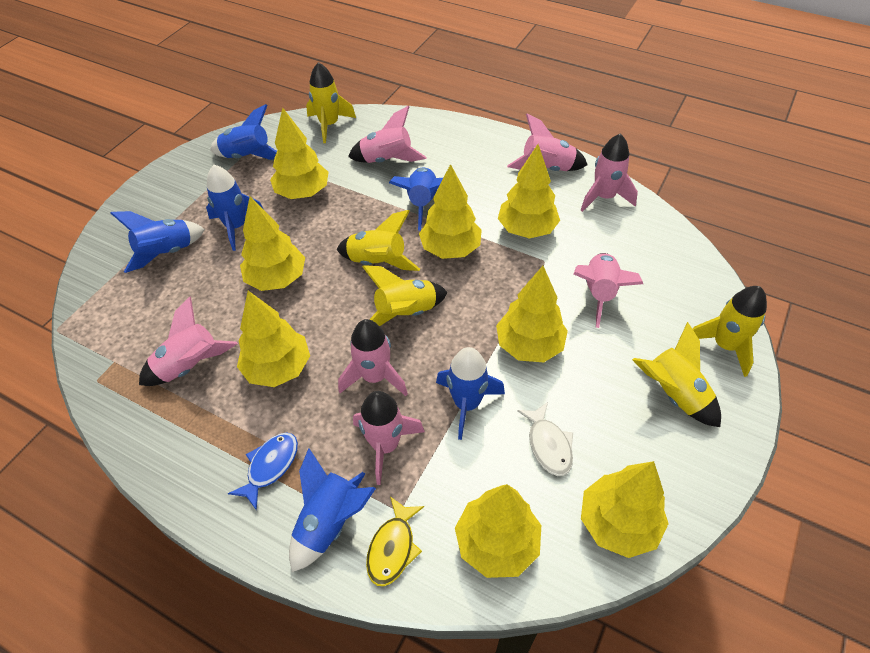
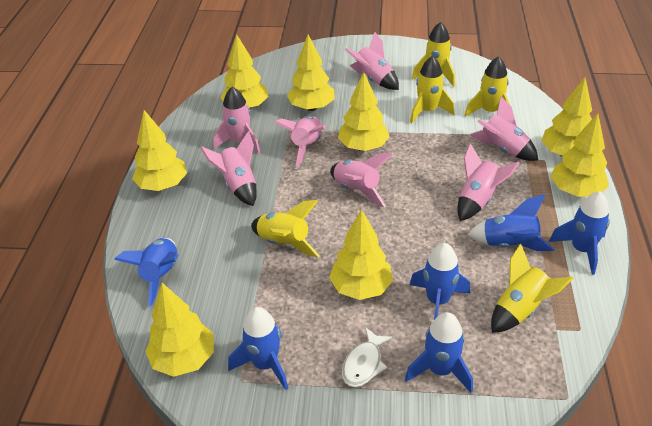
blue fish: 1 -> 0
yellow fish: 1 -> 0

